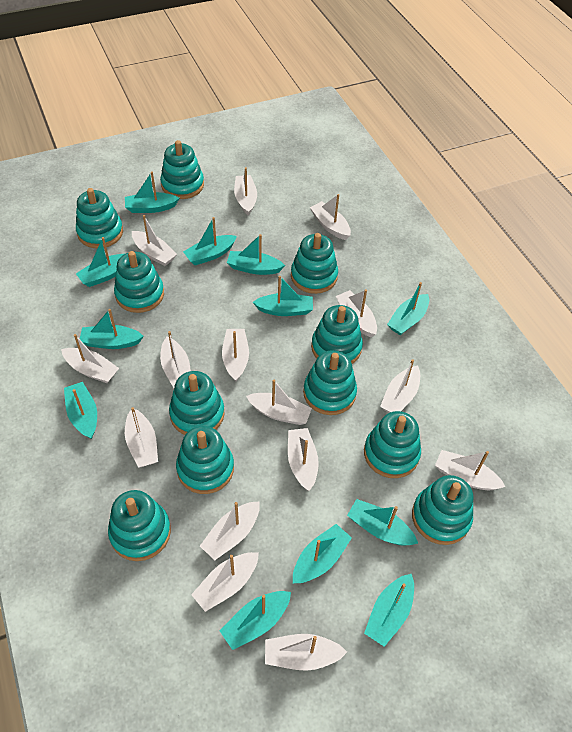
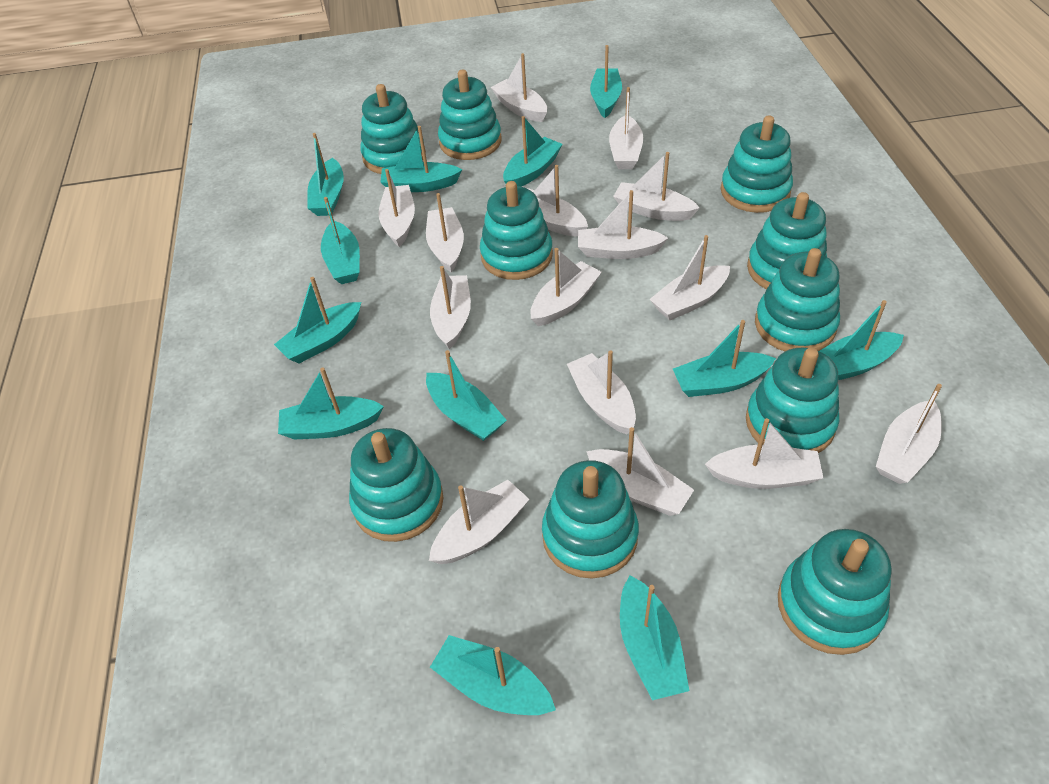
turquoise stacking toy: 11 -> 10

